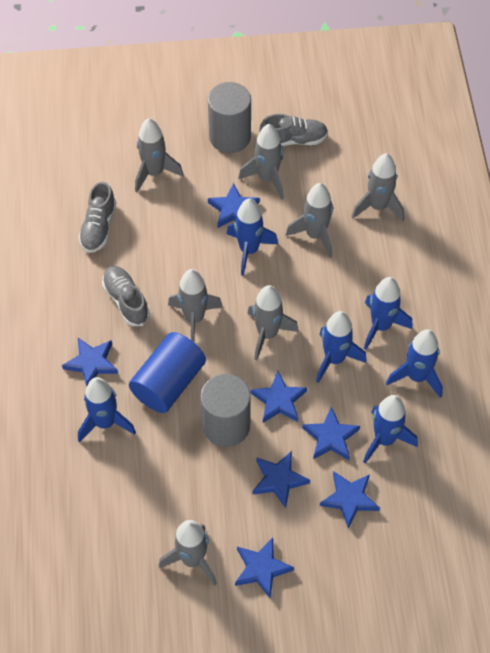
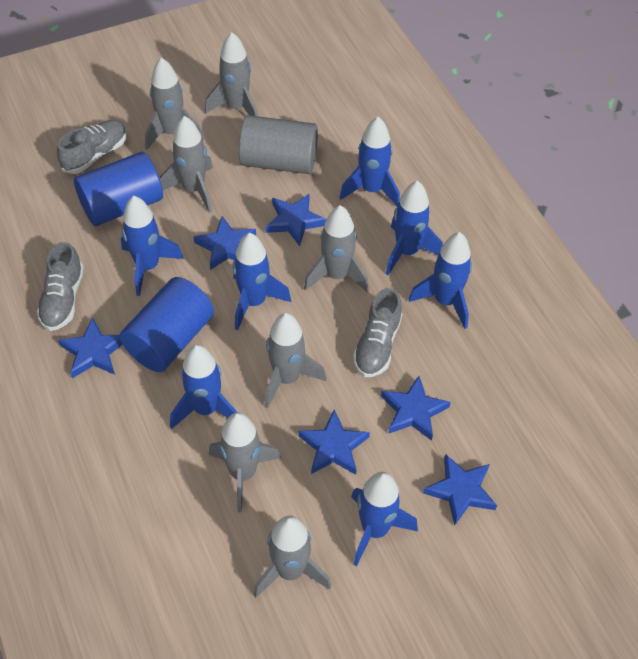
blue cylinder: 1 -> 2
blue rocket: 6 -> 7
blue star: 7 -> 6
grey cylinder: 2 -> 1

